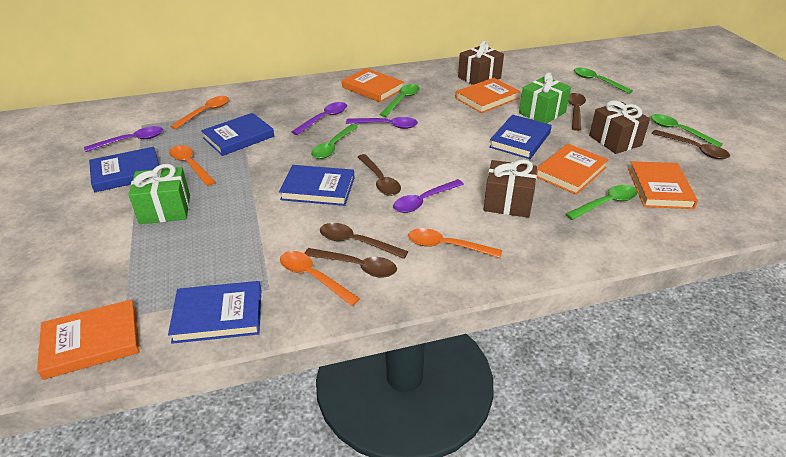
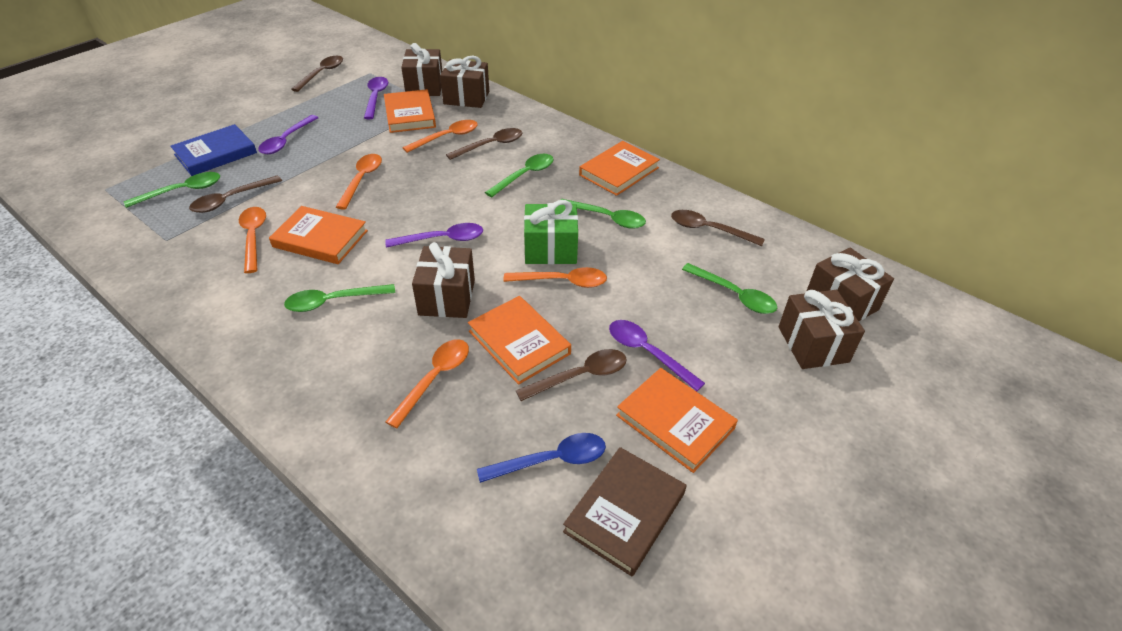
blue book: 5 -> 1
blue spoon: 0 -> 1
brown book: 0 -> 1
brown gift: 3 -> 5
green gift: 2 -> 1
orange spoon: 4 -> 5

